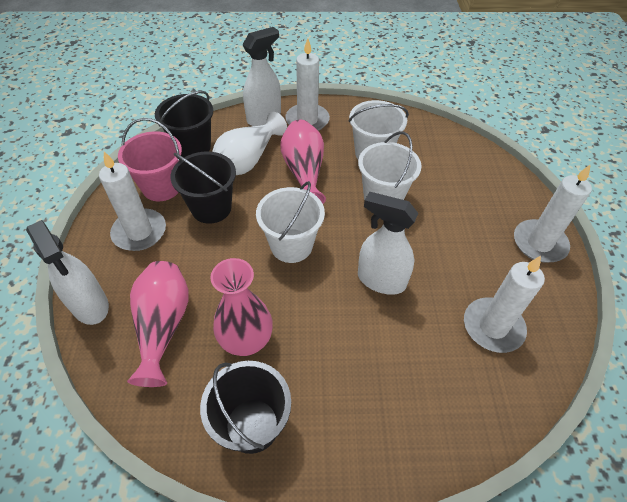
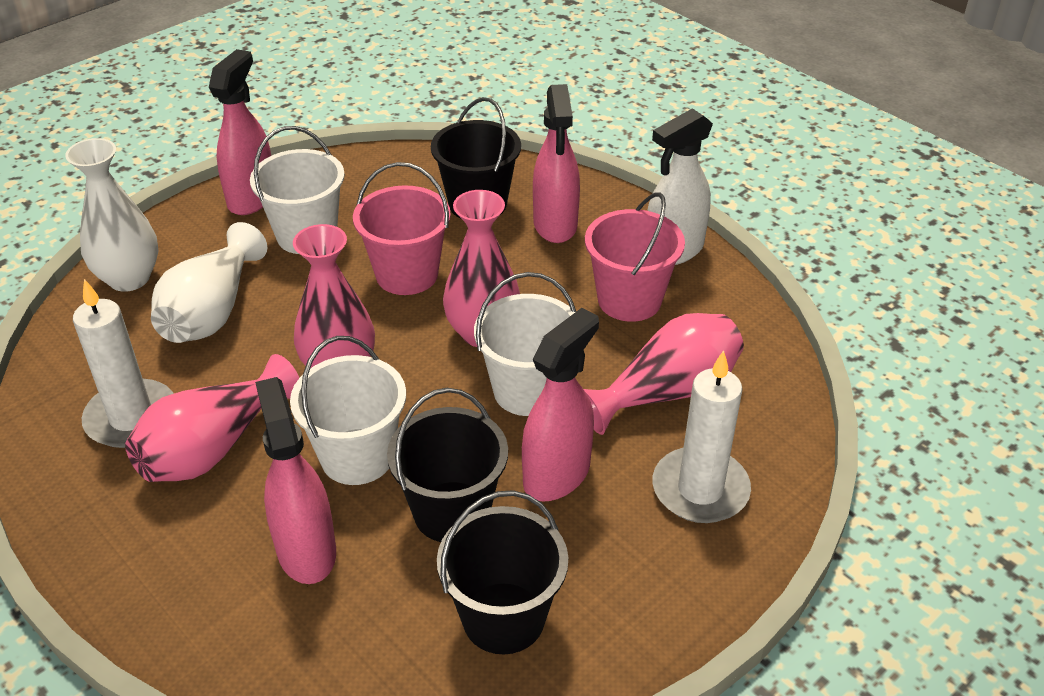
pink bucket: 1 -> 2
pink spray bottle: 0 -> 4
pink vase: 3 -> 4
white candle: 4 -> 2
white spray bottle: 3 -> 1
white vase: 1 -> 2

